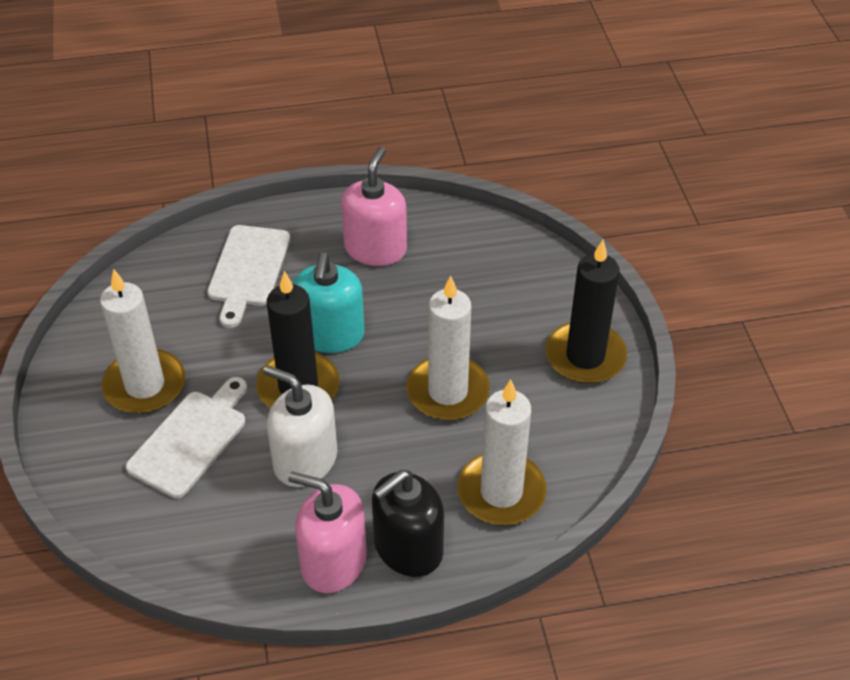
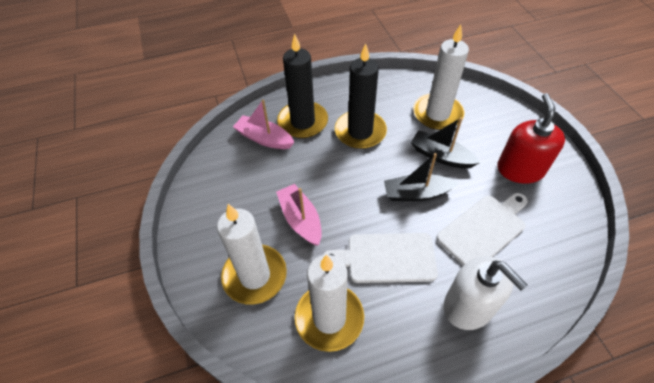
black boat: 0 -> 2
black soap dispenser: 1 -> 0
pink boat: 0 -> 2
pink soap dispenser: 2 -> 0
red soap dispenser: 0 -> 1
turquoise soap dispenser: 1 -> 0

